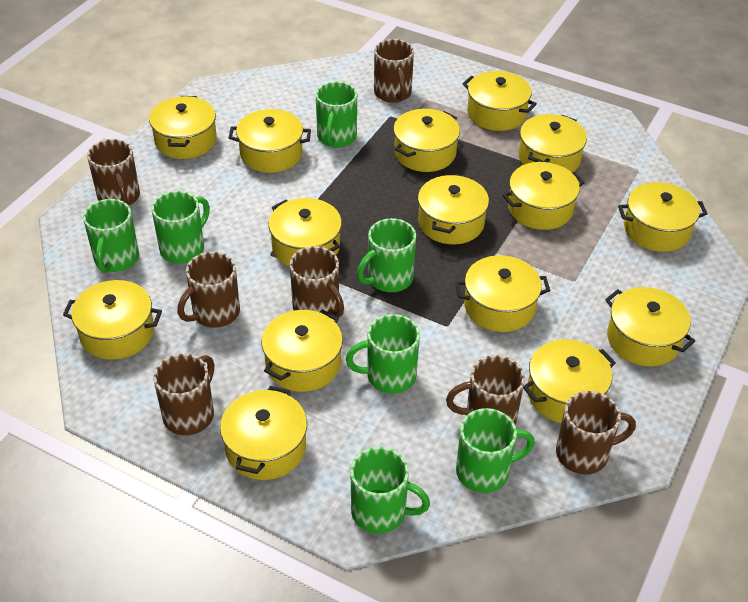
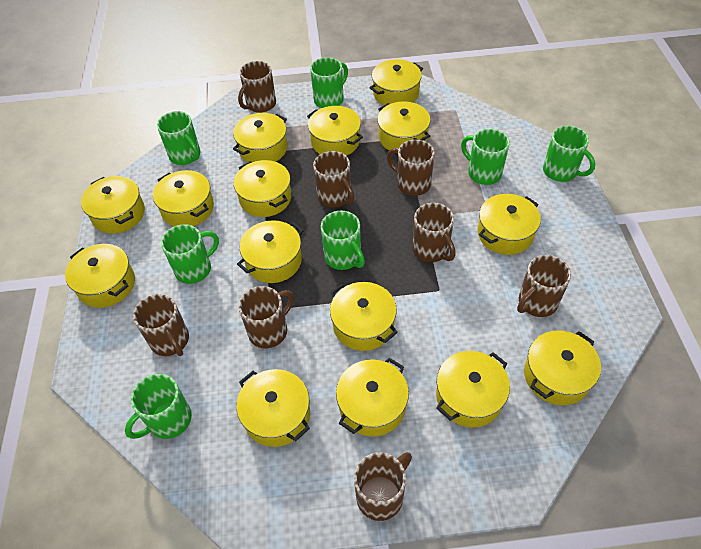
brown mug: 7 -> 8

